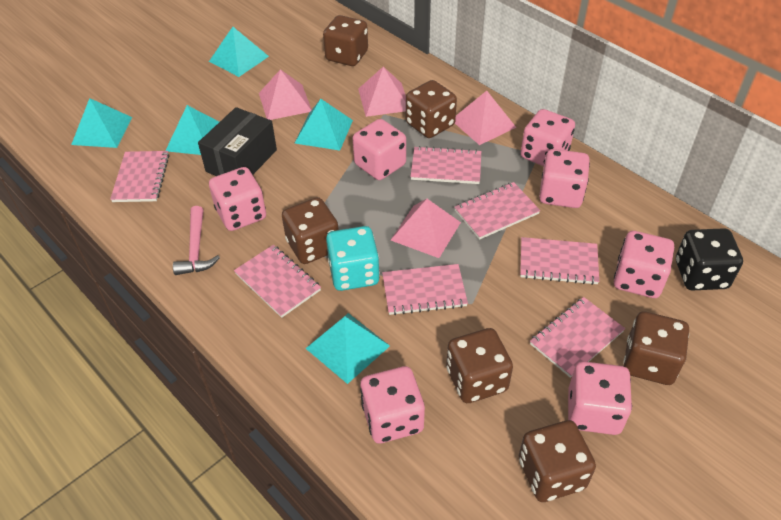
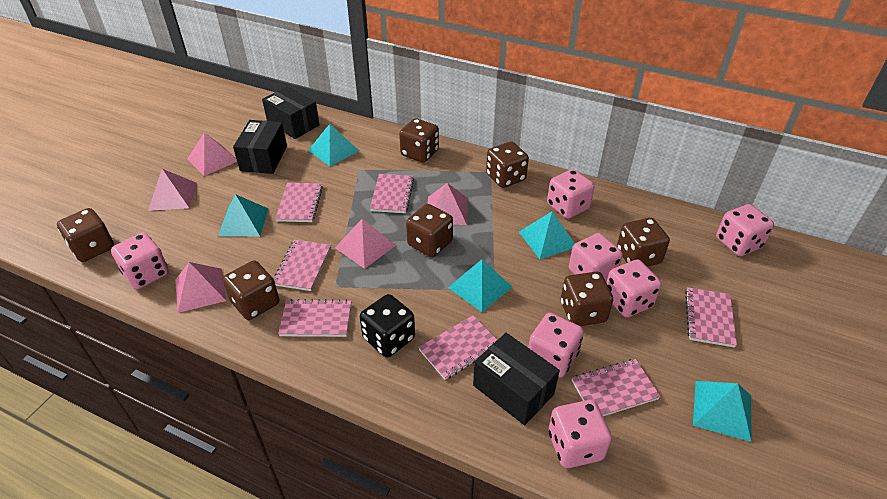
black box: 1 -> 3
brown dice: 6 -> 7
pink hammer: 1 -> 0
pink pyramid: 4 -> 5
turquoise dice: 1 -> 0

